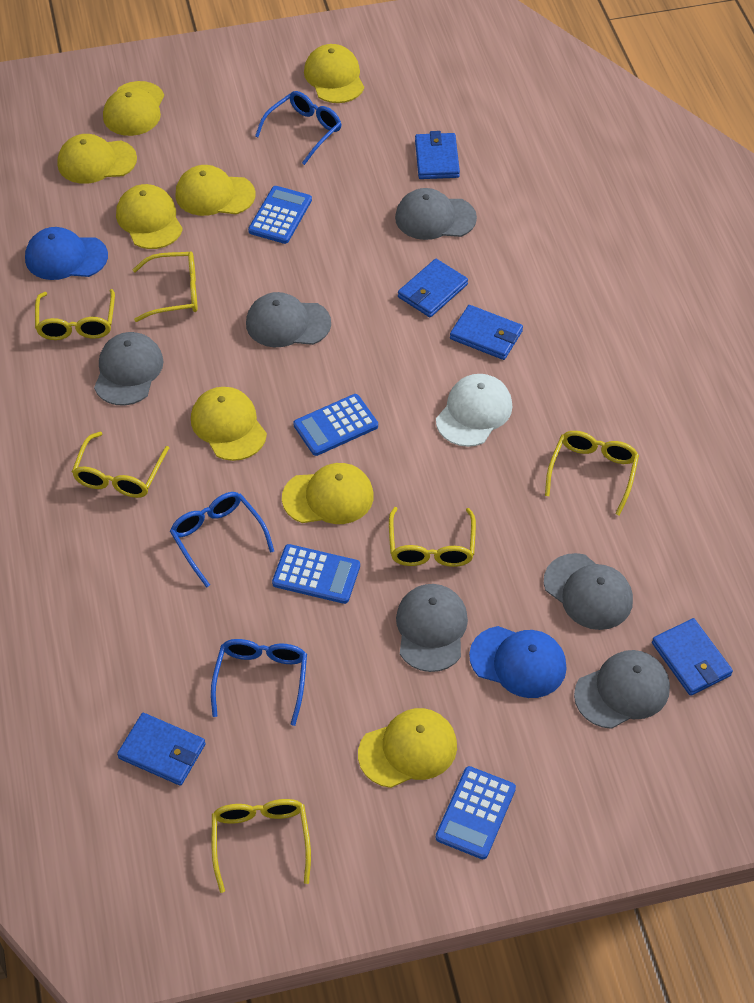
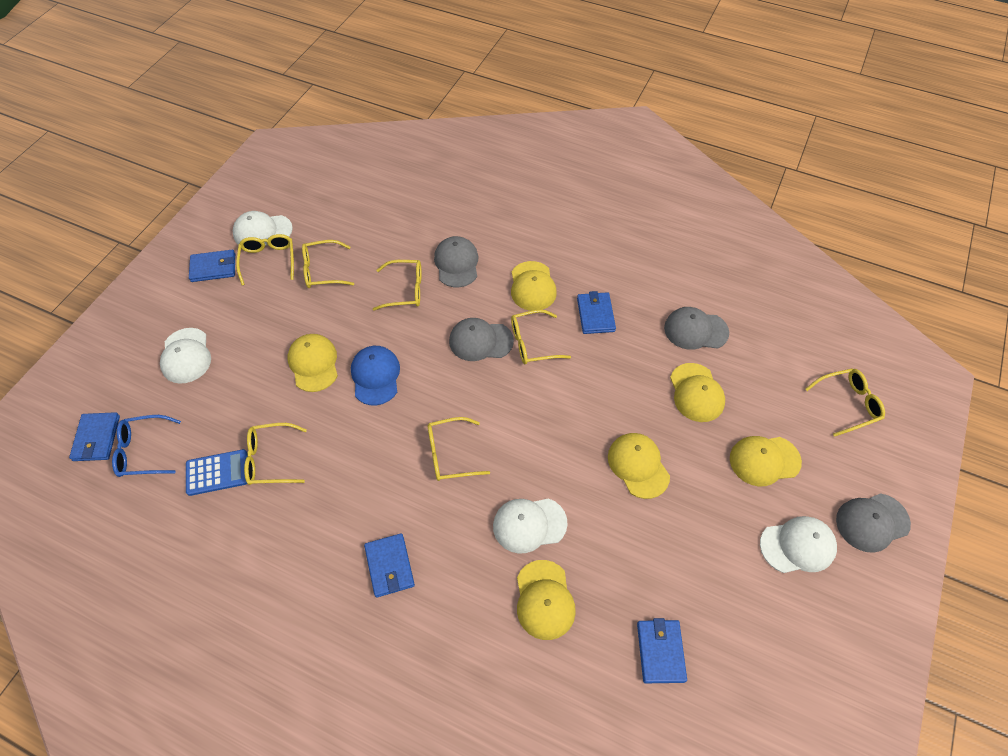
blue calculator: 4 -> 1
blue cap: 2 -> 1
blue glasses: 3 -> 1
grey cap: 6 -> 4
white cap: 1 -> 4
yellow cap: 8 -> 6
yellow glasses: 6 -> 7

